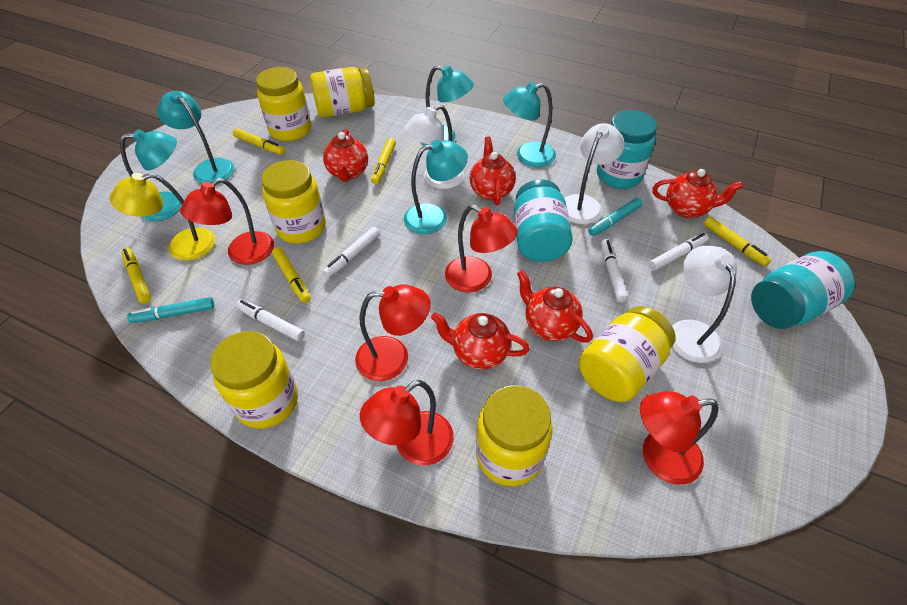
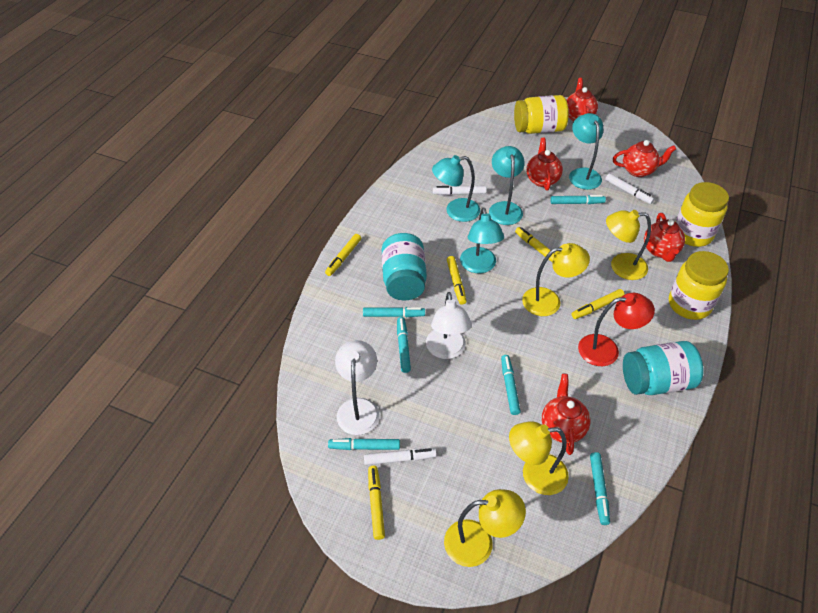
red lamp: 5 -> 1
turquoise jar: 3 -> 2
turquoise lamp: 5 -> 4
turquoise marker: 2 -> 6
white lamp: 3 -> 2
white marker: 4 -> 3
yellow jar: 6 -> 3
yellow lamp: 1 -> 4

